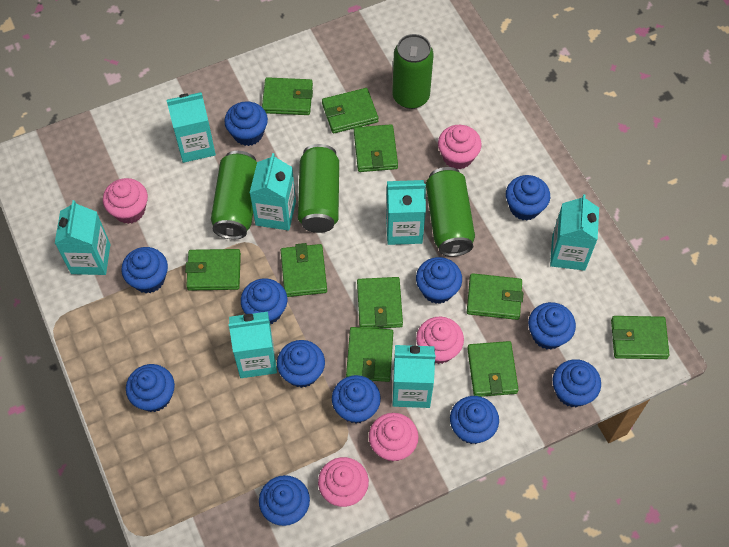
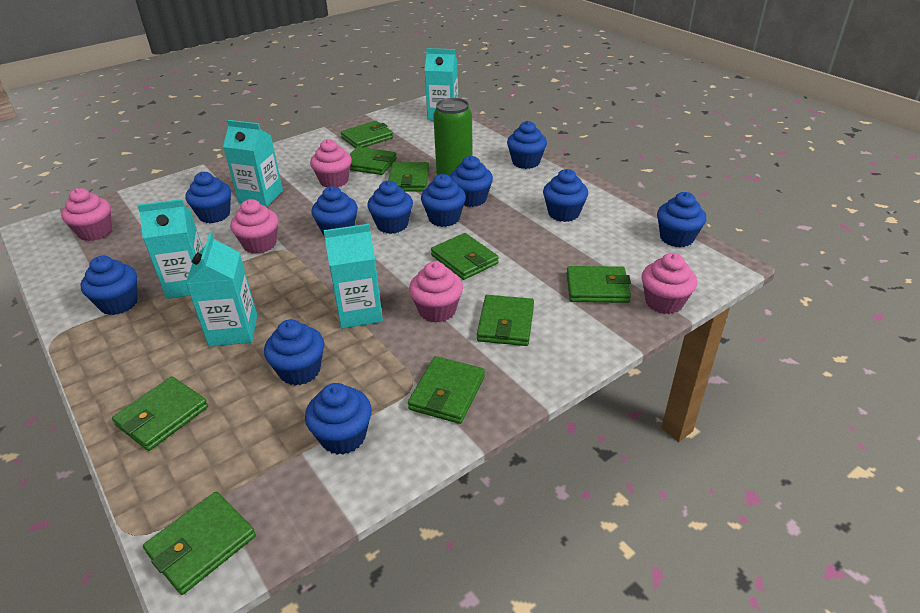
blue cupcake: 12 -> 11
green can: 4 -> 1
green wallet: 10 -> 9
turquoise carton: 7 -> 5

